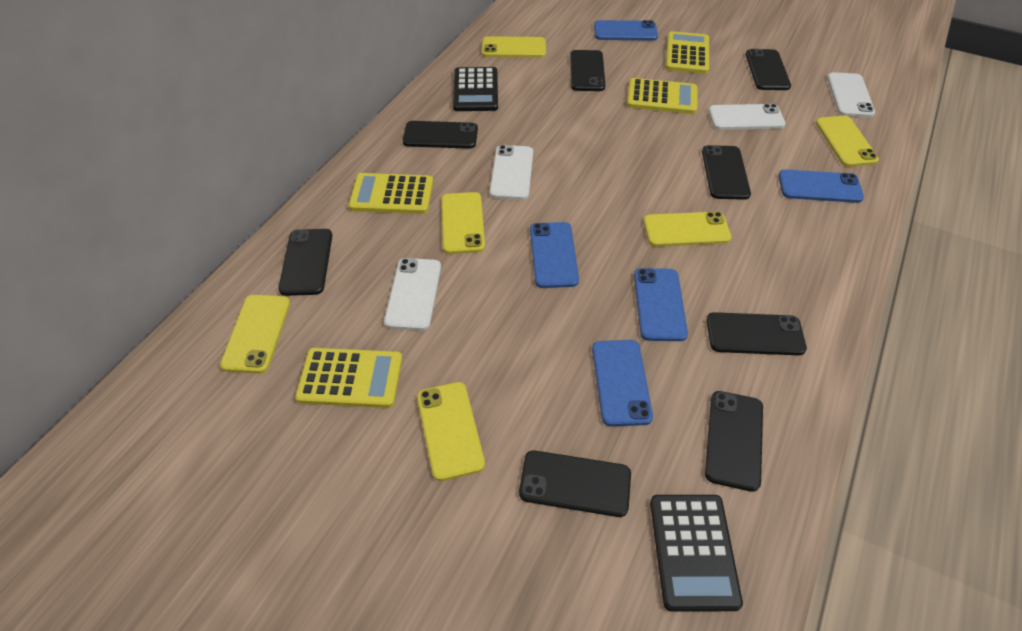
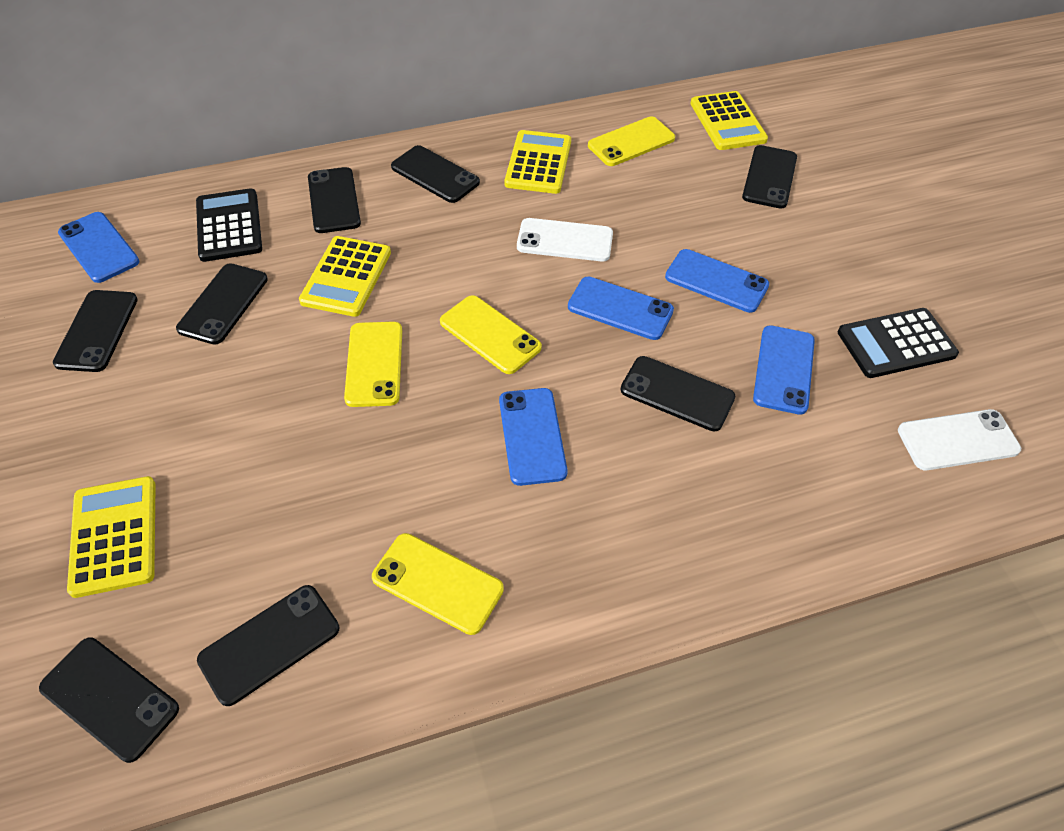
white phone: 4 -> 2
yellow phone: 6 -> 4

